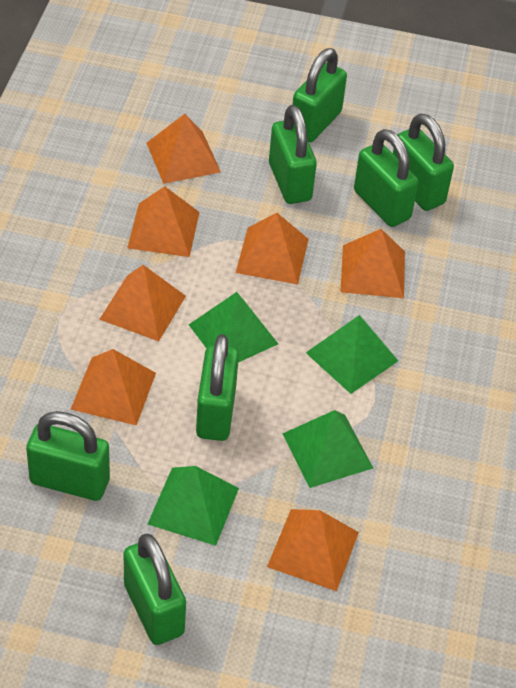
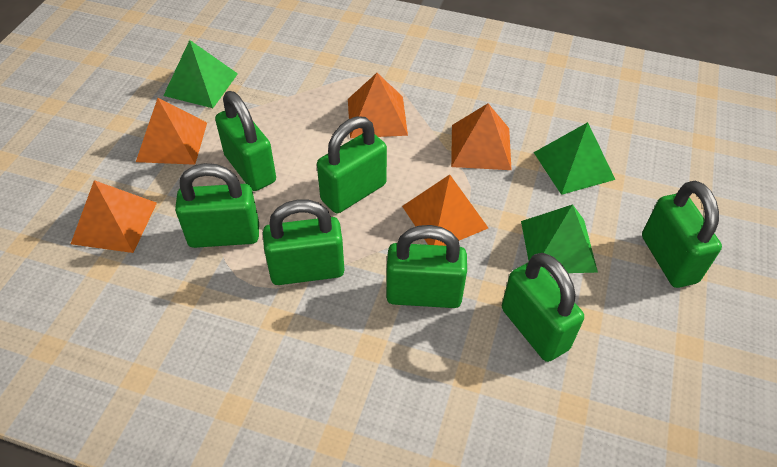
green pyramid: 4 -> 3
orange pyramid: 7 -> 5

